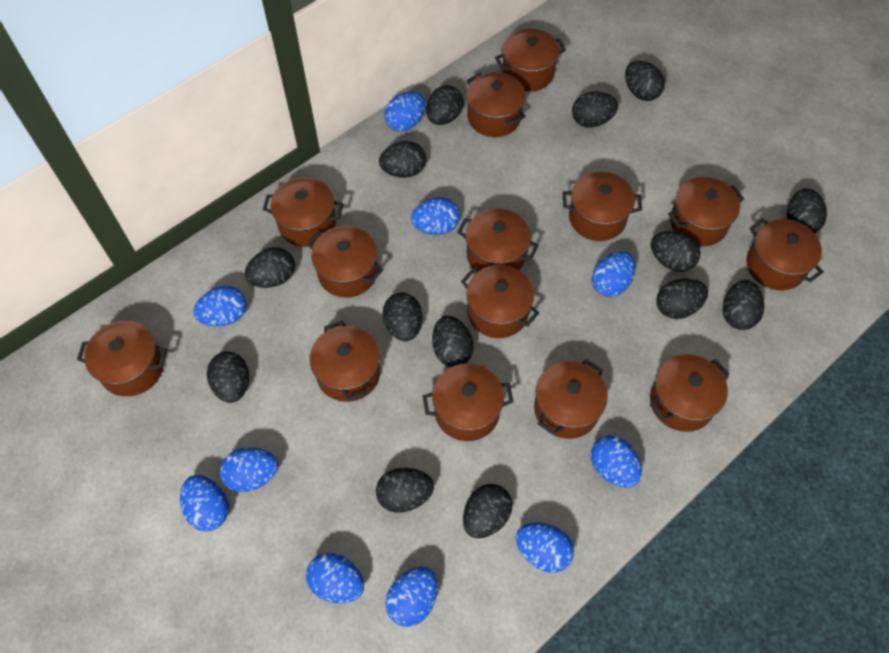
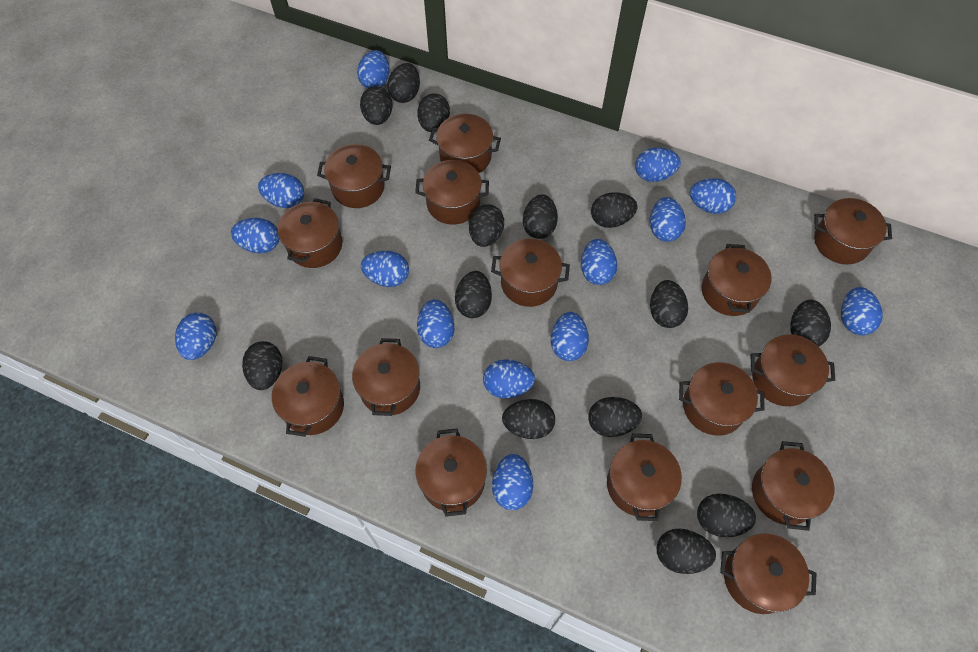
blue egg: 10 -> 14
brown pot: 14 -> 15

